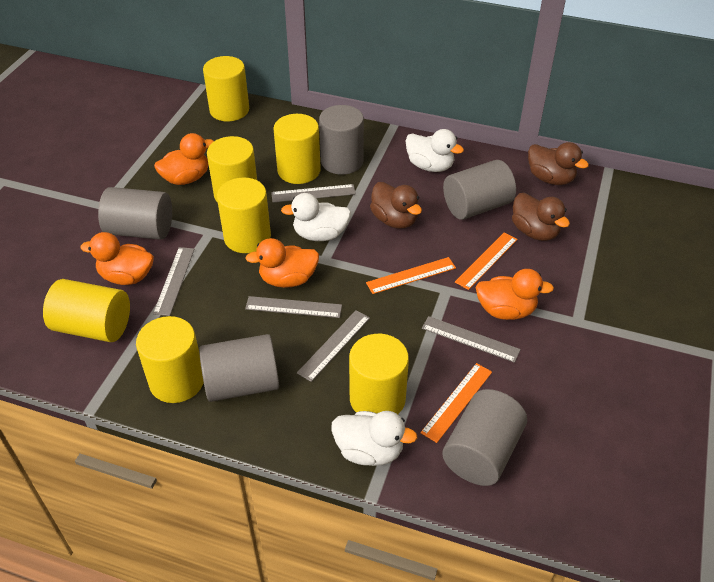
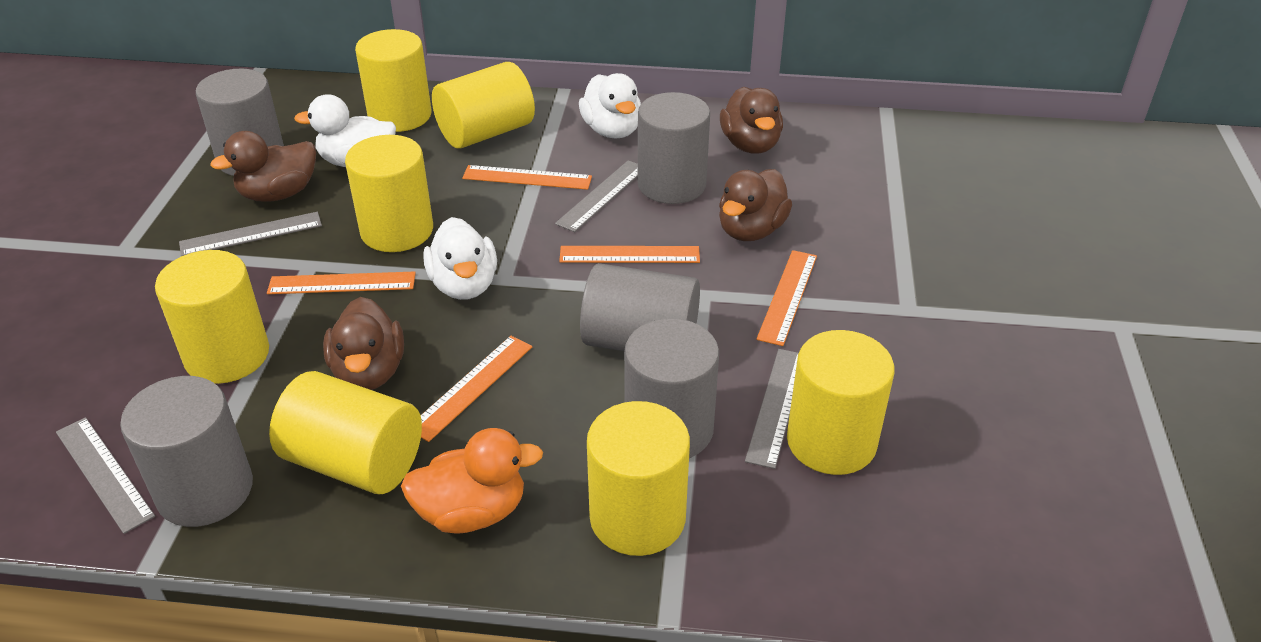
brown duck: 3 -> 4
grey ruler: 5 -> 4
orange duck: 4 -> 1
orange ruler: 3 -> 5

